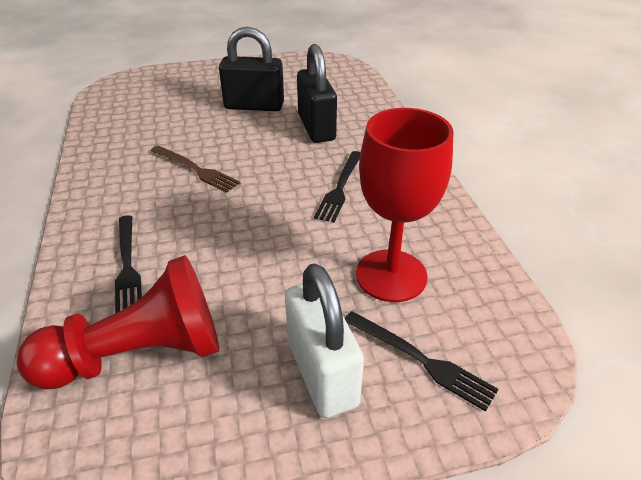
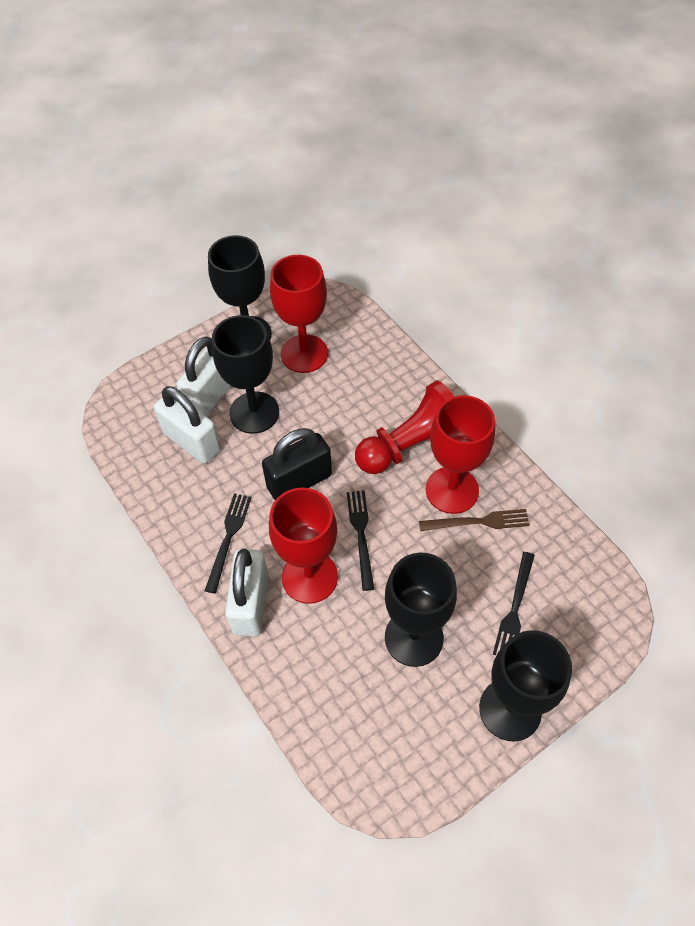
black goblet: 0 -> 4
black padlock: 2 -> 1
red goblet: 1 -> 3
white padlock: 1 -> 3

